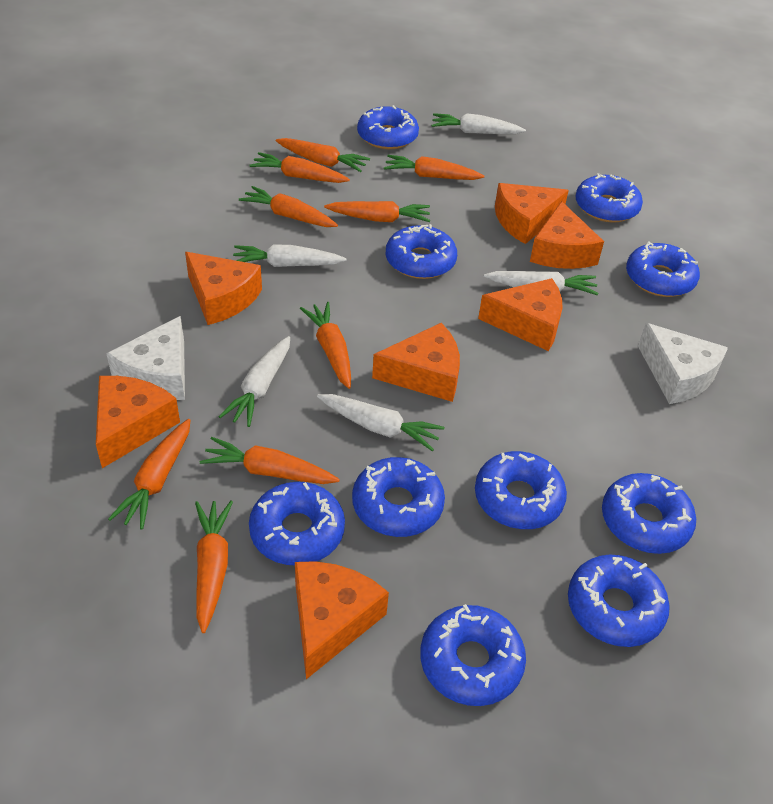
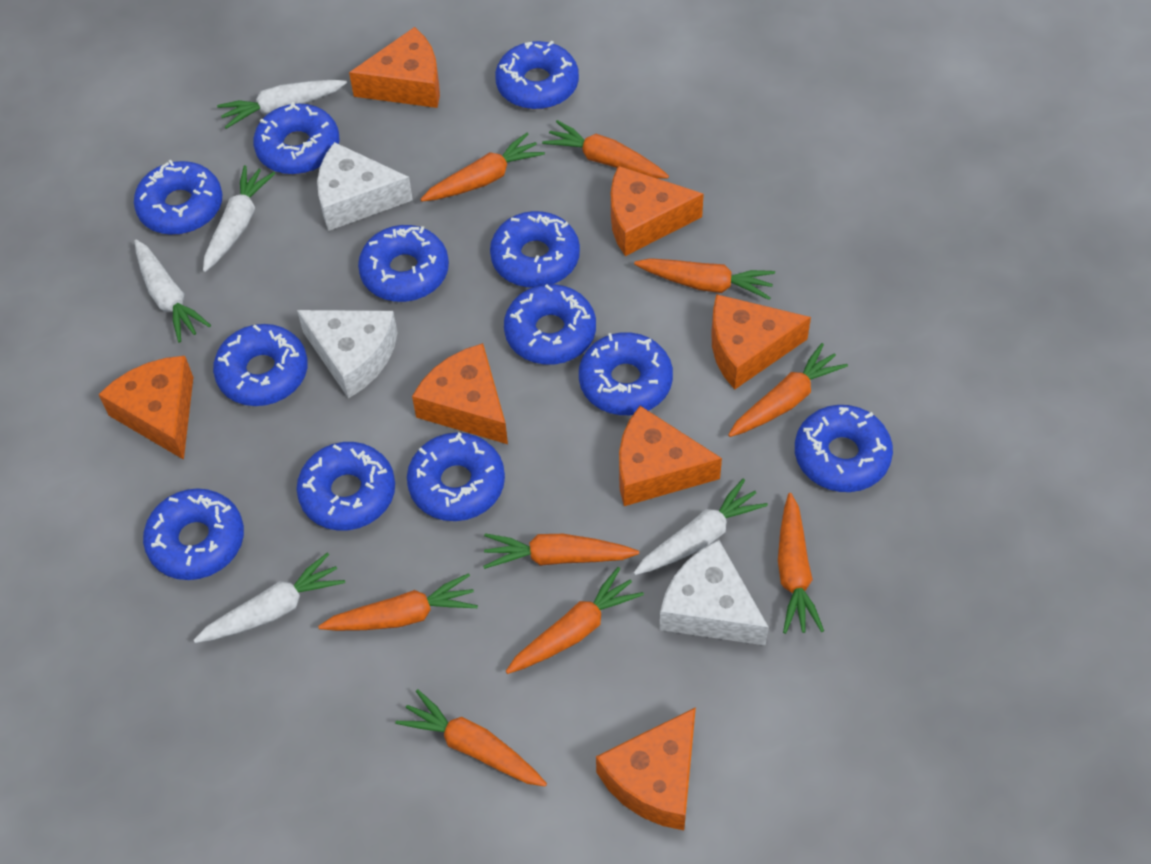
blue donut: 10 -> 12
white cheese: 2 -> 3

